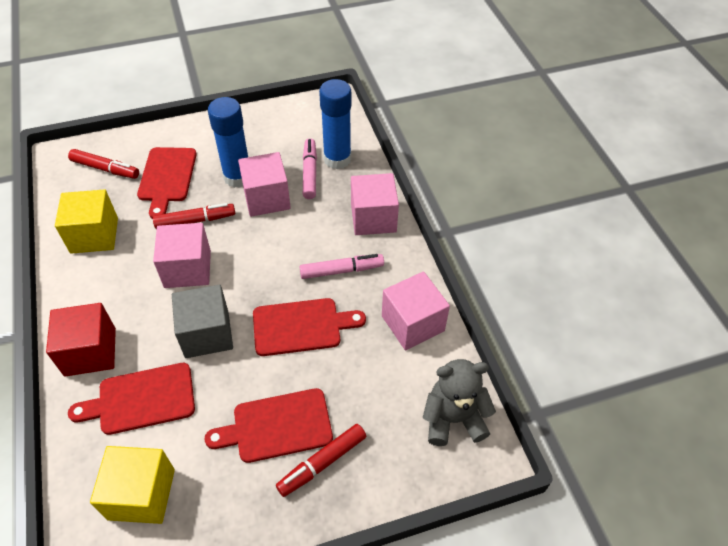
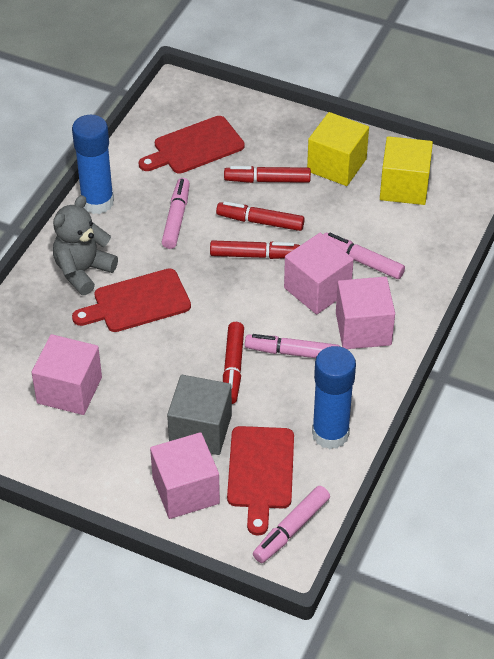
pink marker: 2 -> 4
red cube: 1 -> 0
red cutting board: 4 -> 3
red marker: 3 -> 4

